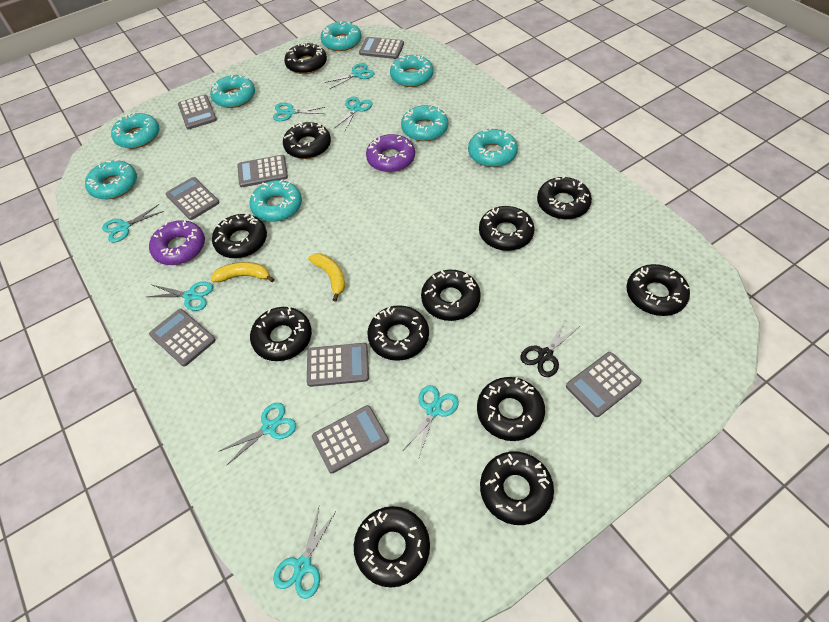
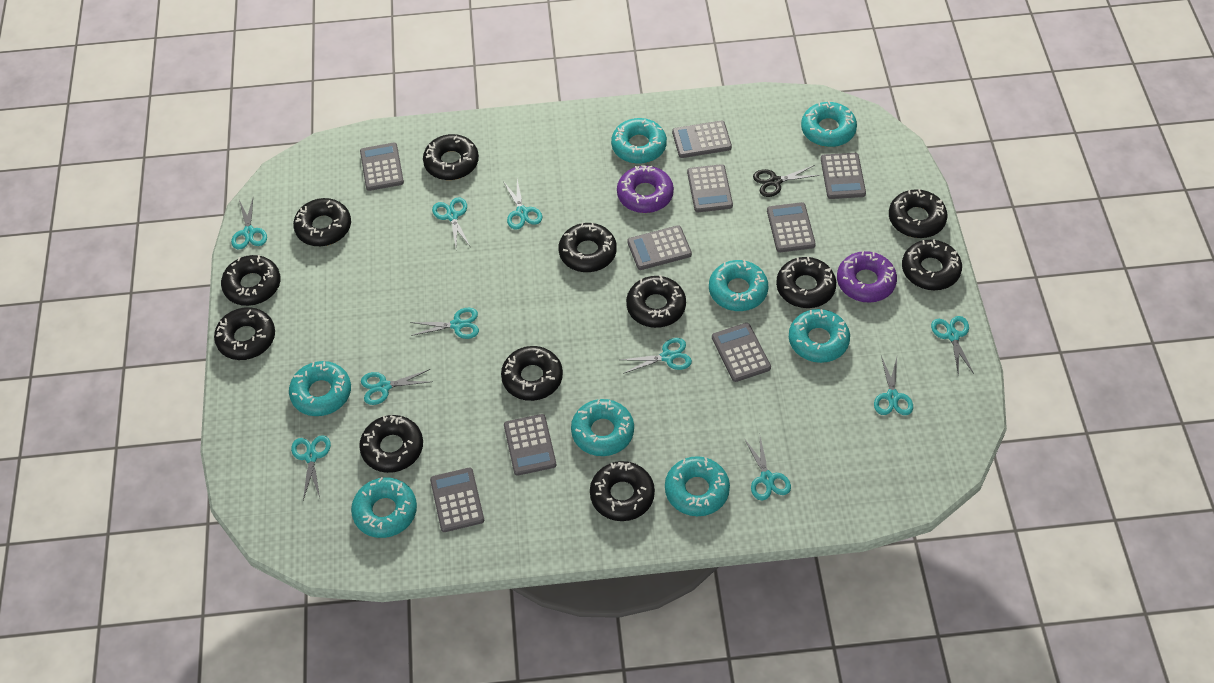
grey calculator: 8 -> 9
turquoise scissors: 8 -> 10
yellow banana: 2 -> 0

